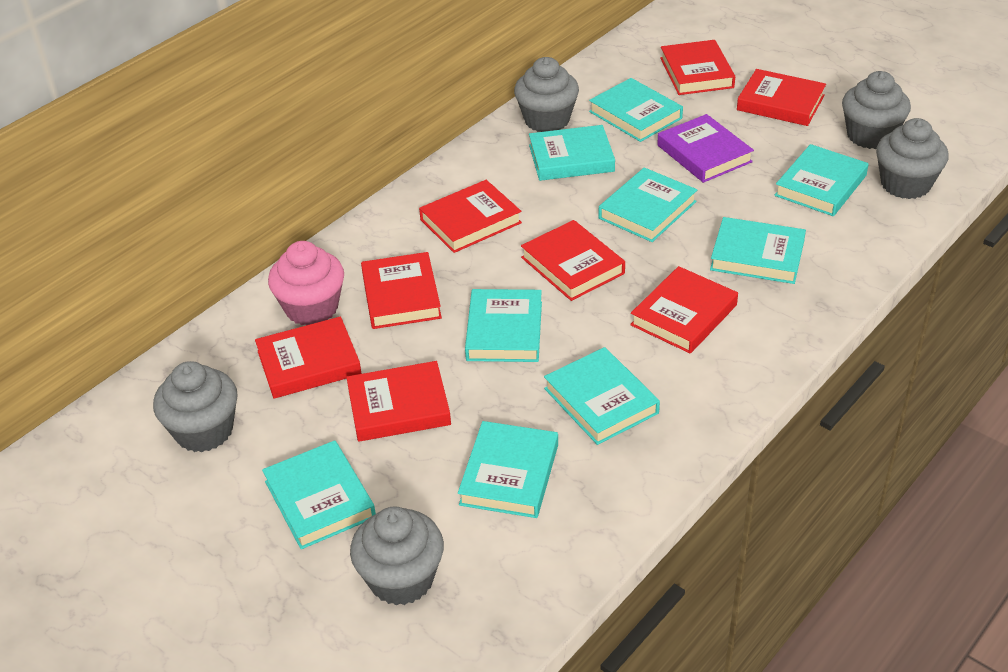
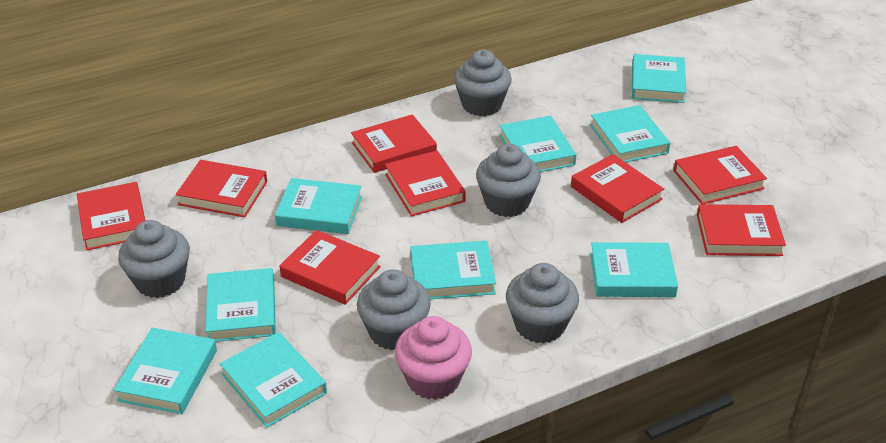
purple book: 1 -> 0

